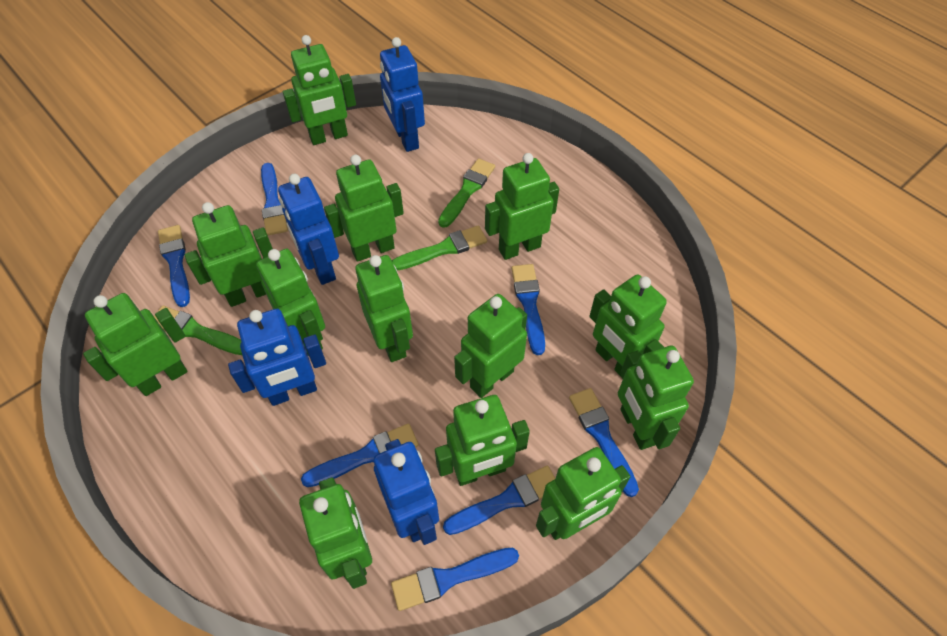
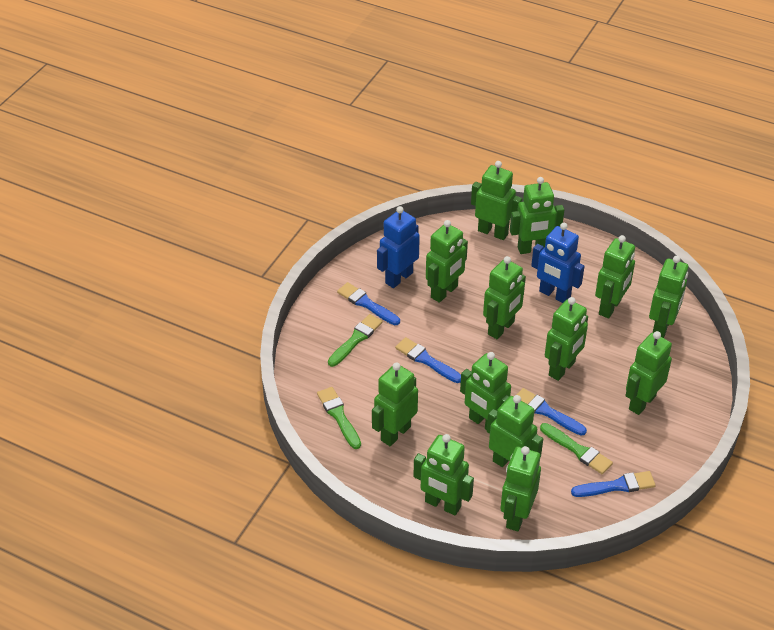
blue brush: 7 -> 4
blue robot: 4 -> 2

